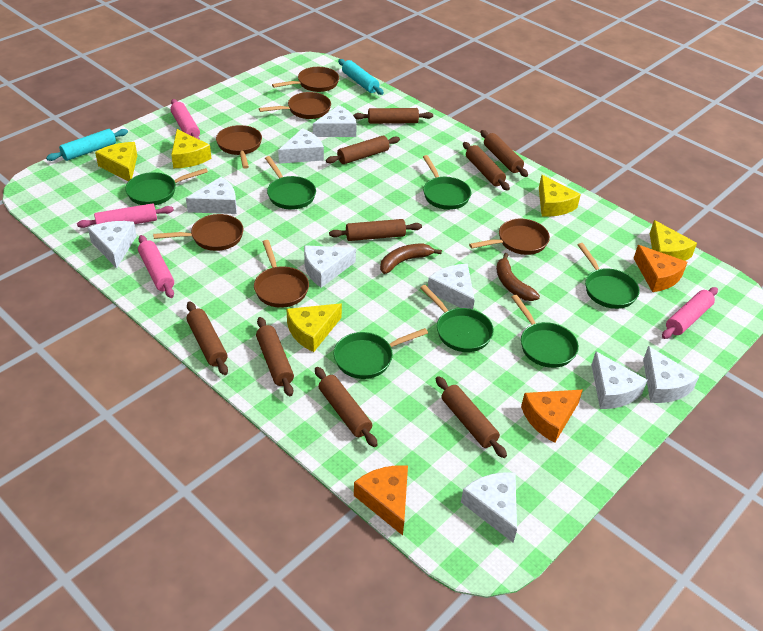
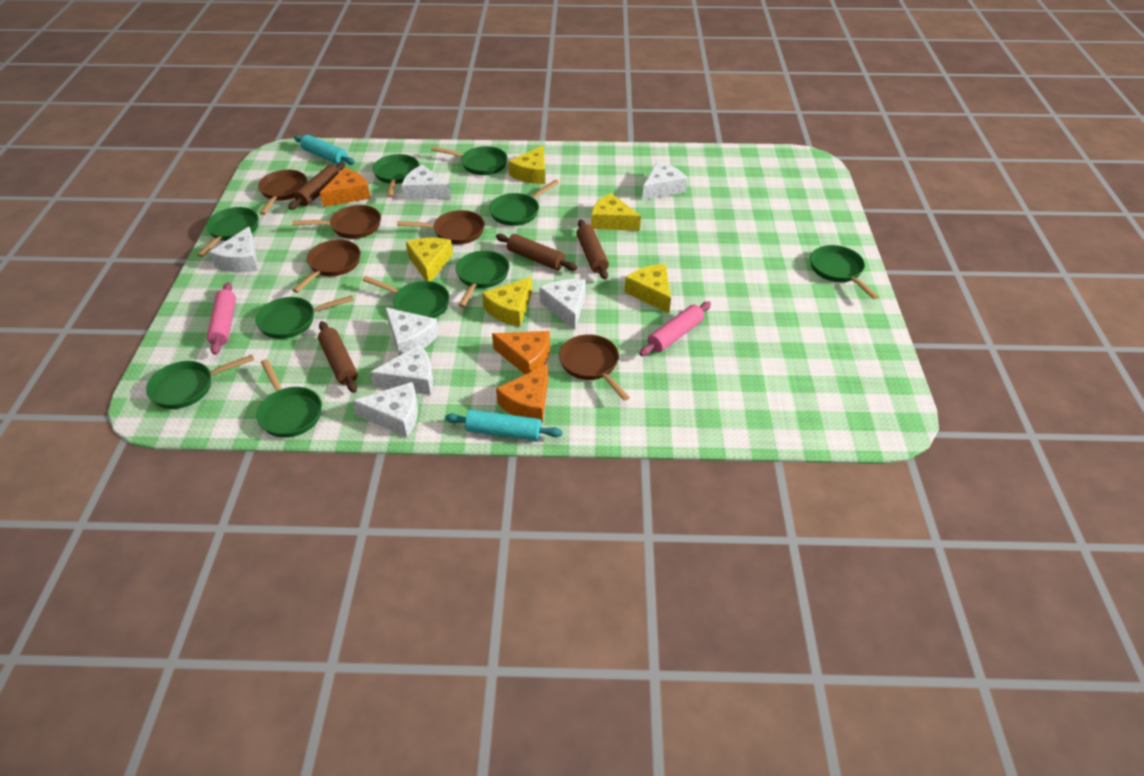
brown banana: 2 -> 0
brown pan: 6 -> 5
brown rolling pin: 9 -> 4
green pan: 7 -> 10
pink rolling pin: 4 -> 2
white cheese: 9 -> 7

